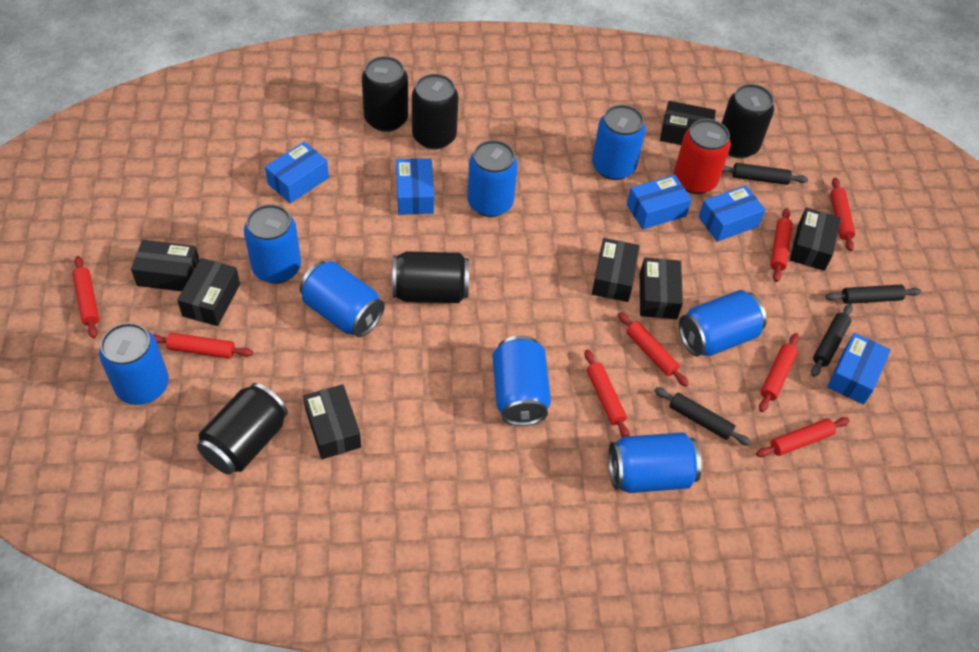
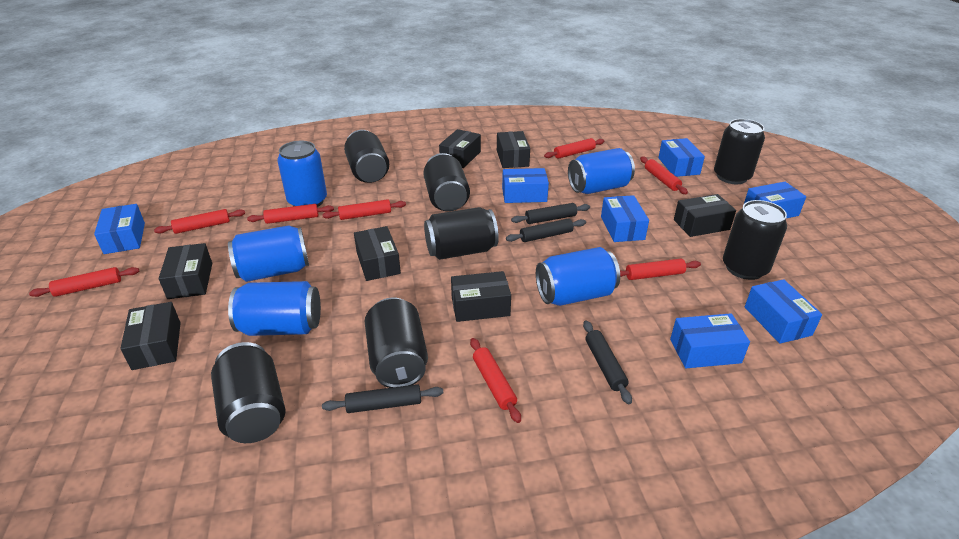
black can: 5 -> 7
blue box: 5 -> 7
blue can: 8 -> 5
red can: 1 -> 0

